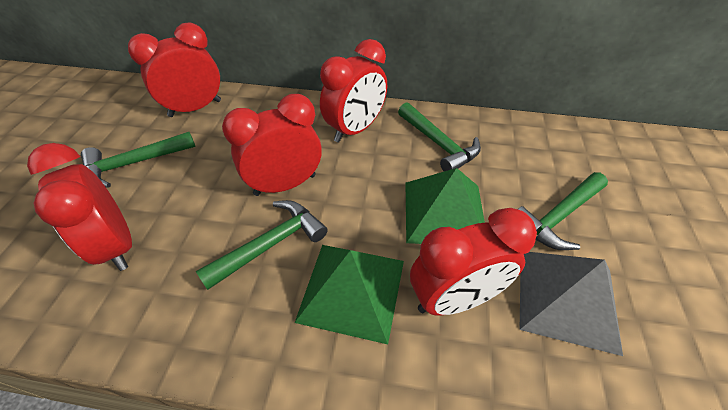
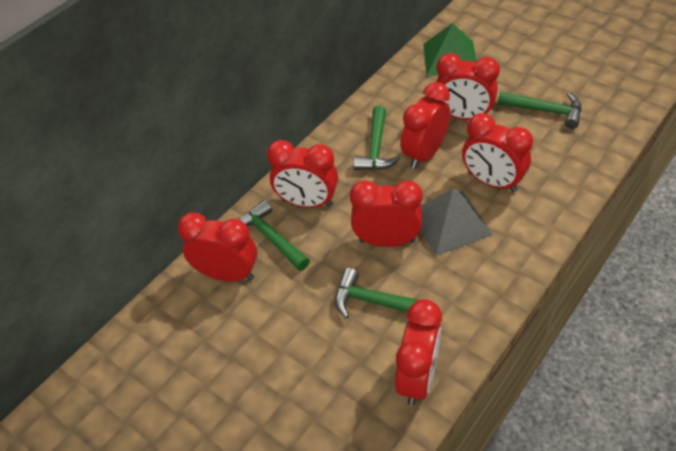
green pyramid: 2 -> 1
red clock: 5 -> 7

